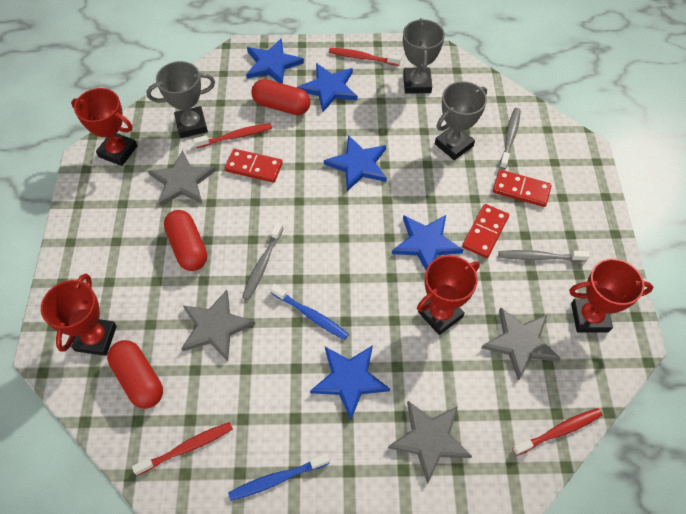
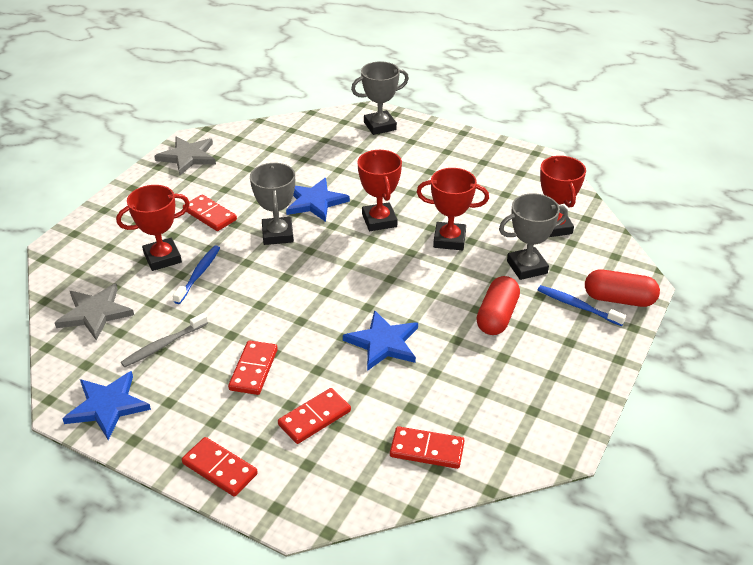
blue star: 5 -> 3
grey star: 4 -> 2
grey toothbrush: 3 -> 1
red capsule: 3 -> 2
red domino: 3 -> 5
red toothbrush: 4 -> 0

